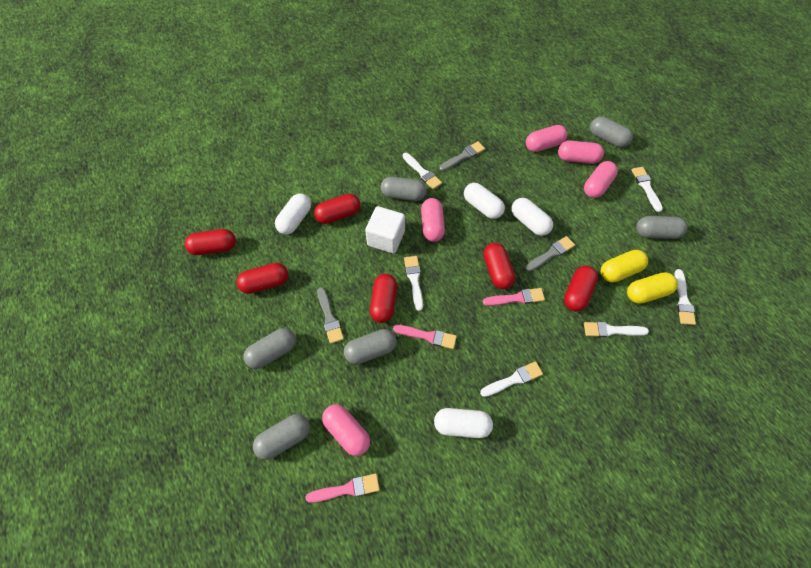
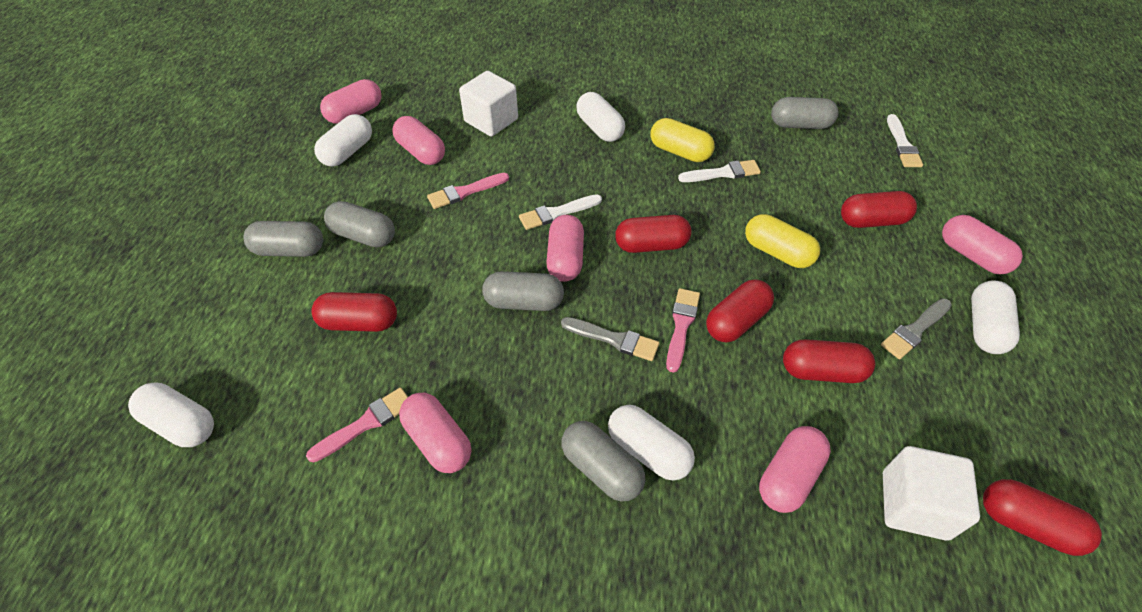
grey brush: 3 -> 2
grey capsule: 6 -> 5
pink capsule: 5 -> 6
white brush: 6 -> 3
white capsule: 4 -> 5
white cube: 1 -> 2

